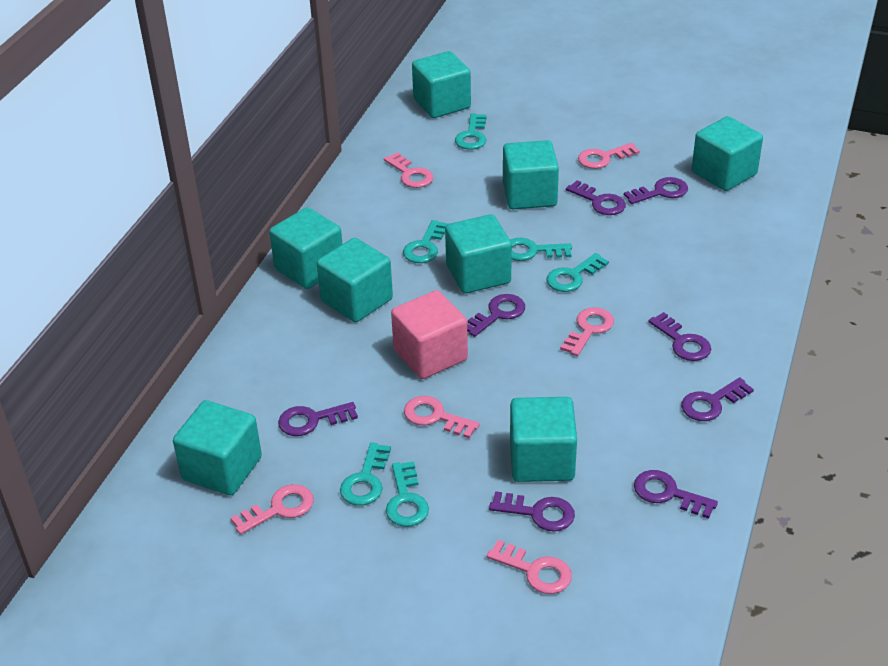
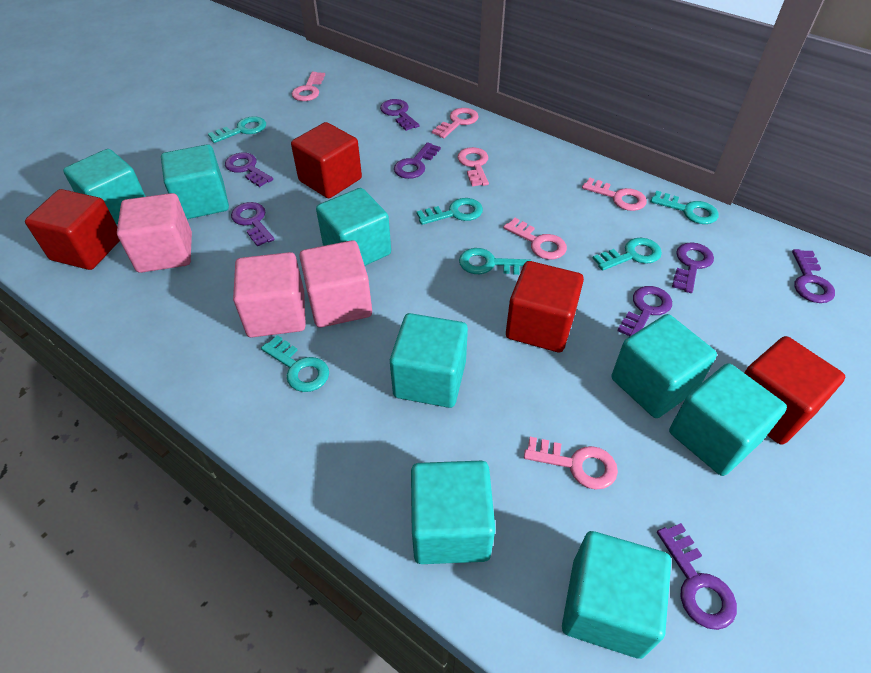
pink cube: 1 -> 3
red cube: 0 -> 4

